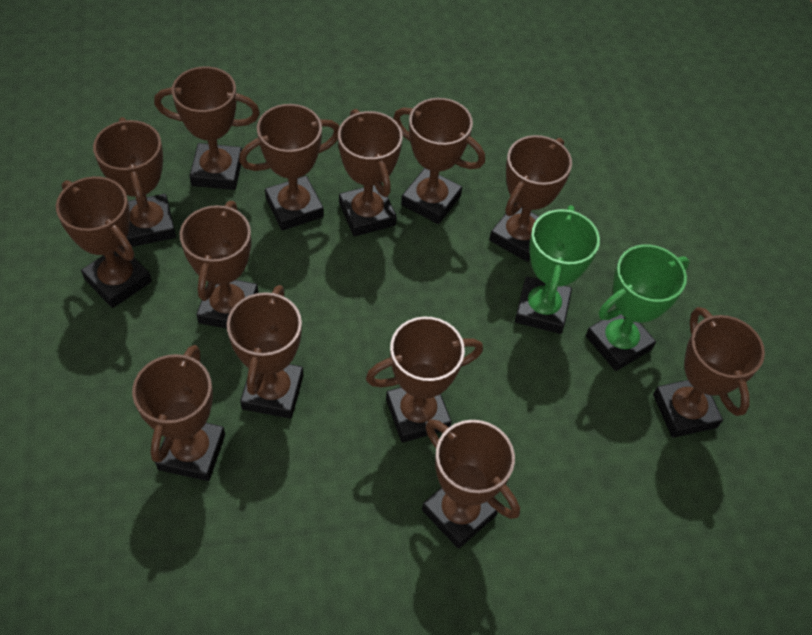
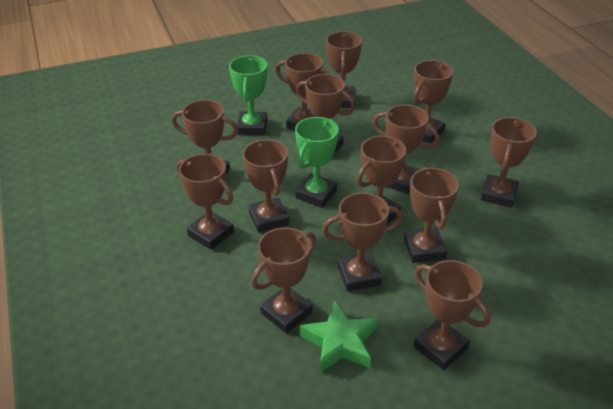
brown trophy: 13 -> 14
green star: 0 -> 1

